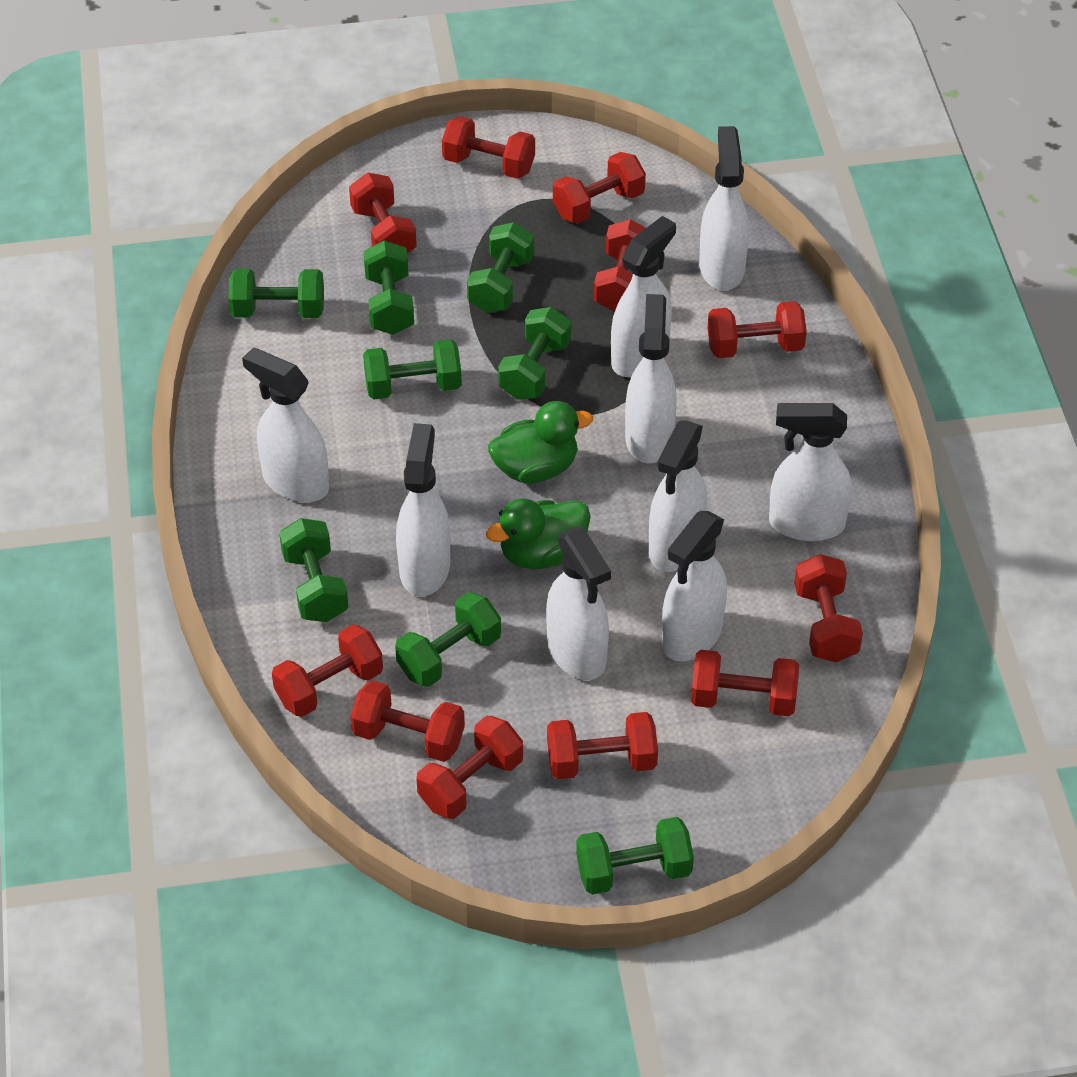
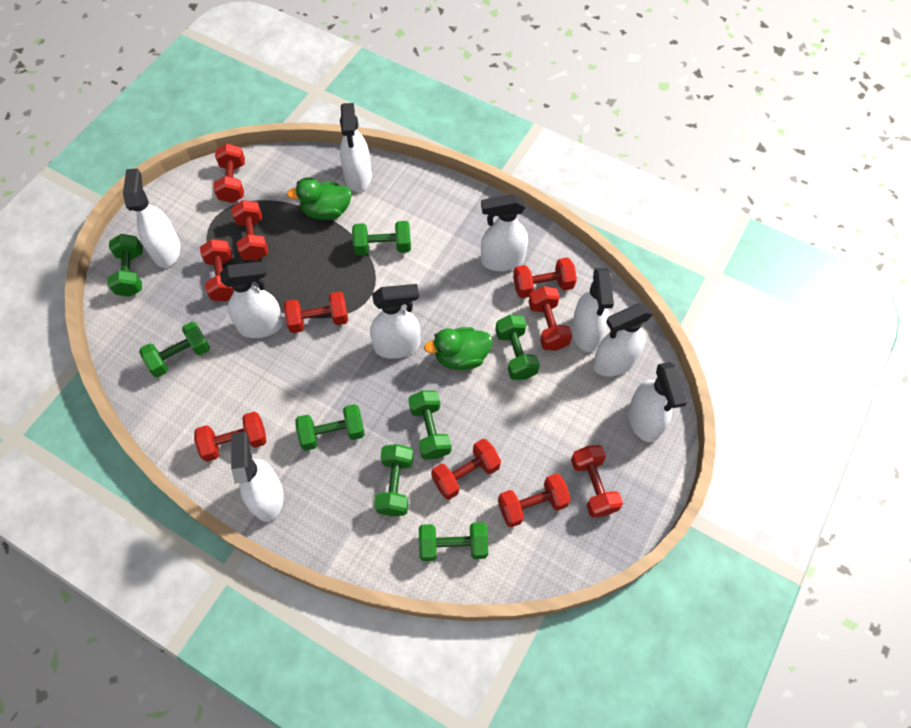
red dumbbell: 11 -> 10

